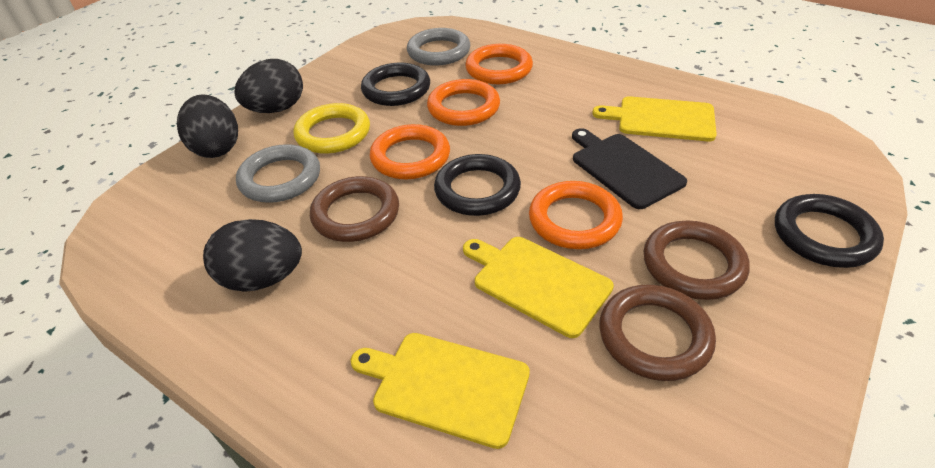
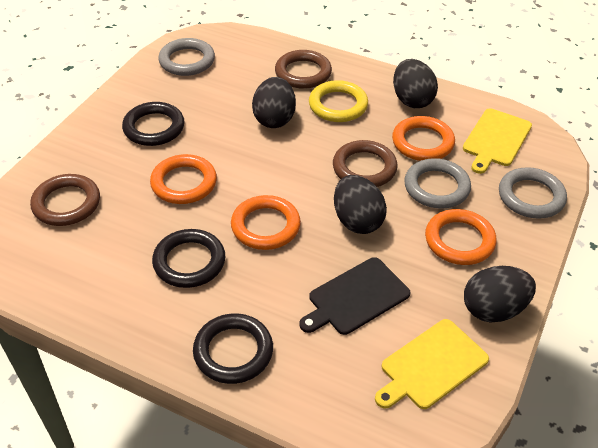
black egg: 3 -> 4
grey ring: 2 -> 3
yellow cutting board: 3 -> 2

